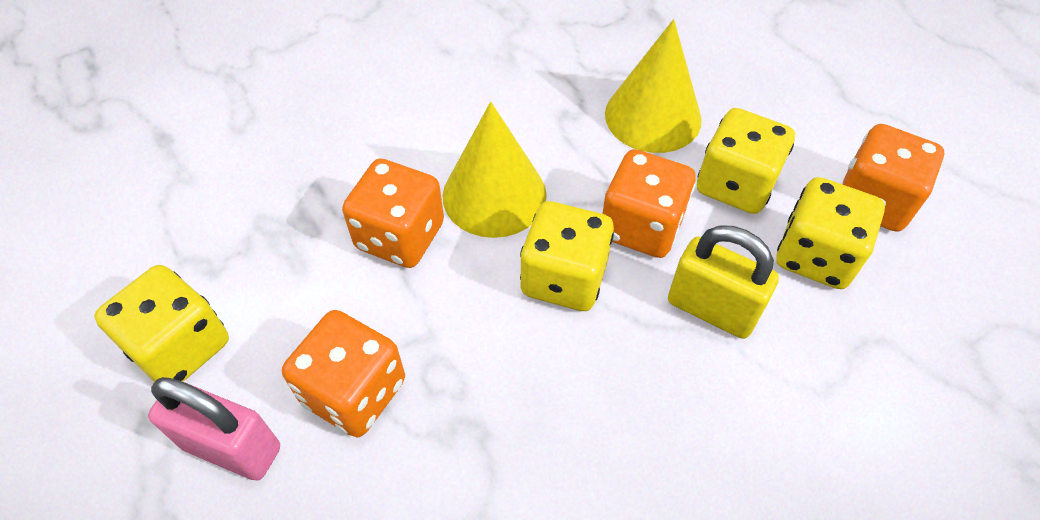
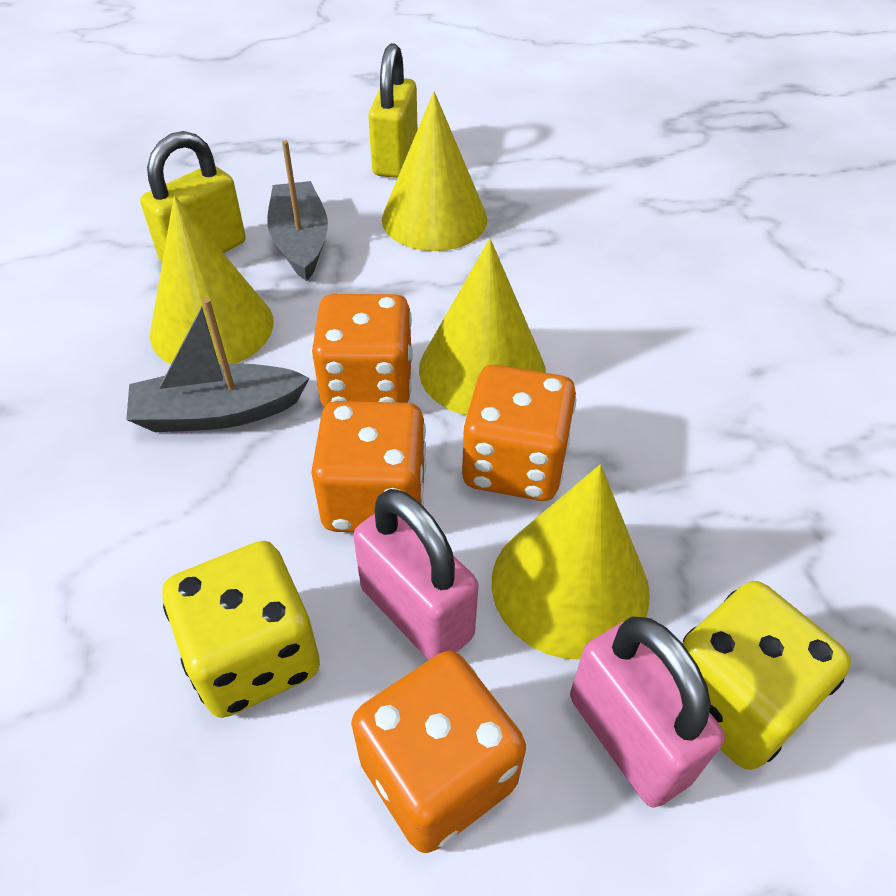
grey boat: 0 -> 2
pink padlock: 1 -> 2
yellow cone: 2 -> 4
yellow dice: 4 -> 2
yellow padlock: 1 -> 2

